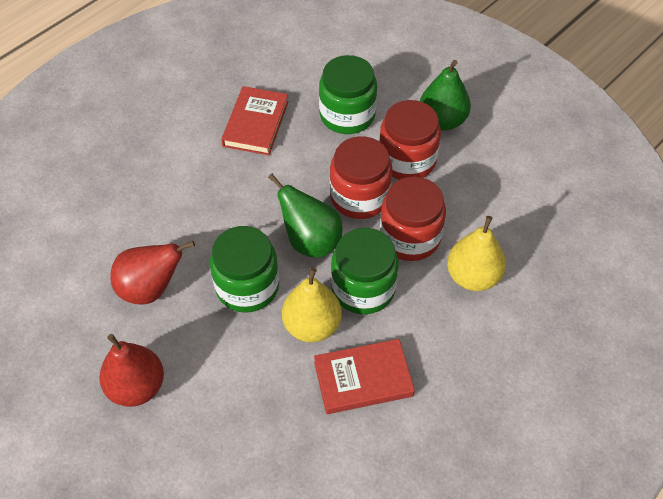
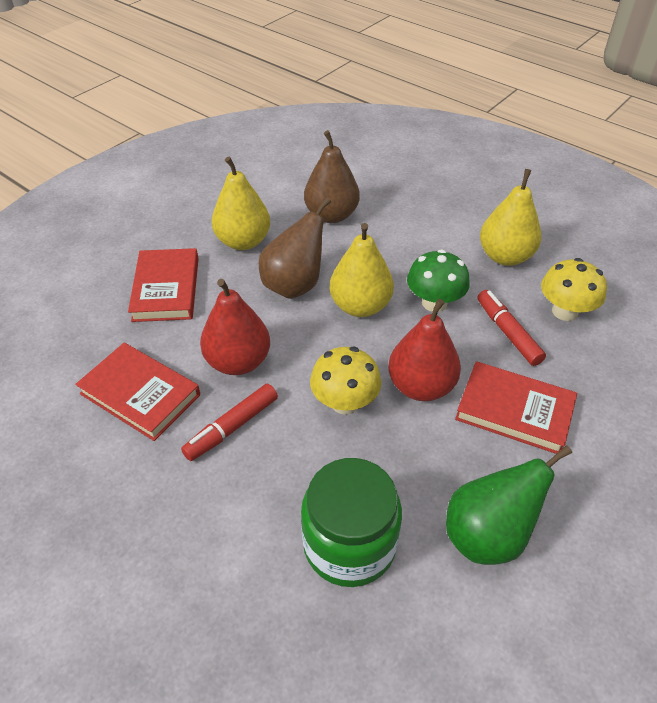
brown pear: 0 -> 2
green jar: 3 -> 1
green mushroom: 0 -> 1
green pear: 2 -> 1
red book: 2 -> 3
red jar: 3 -> 0
red marker: 0 -> 2
yellow mushroom: 0 -> 2
yellow pear: 2 -> 3

